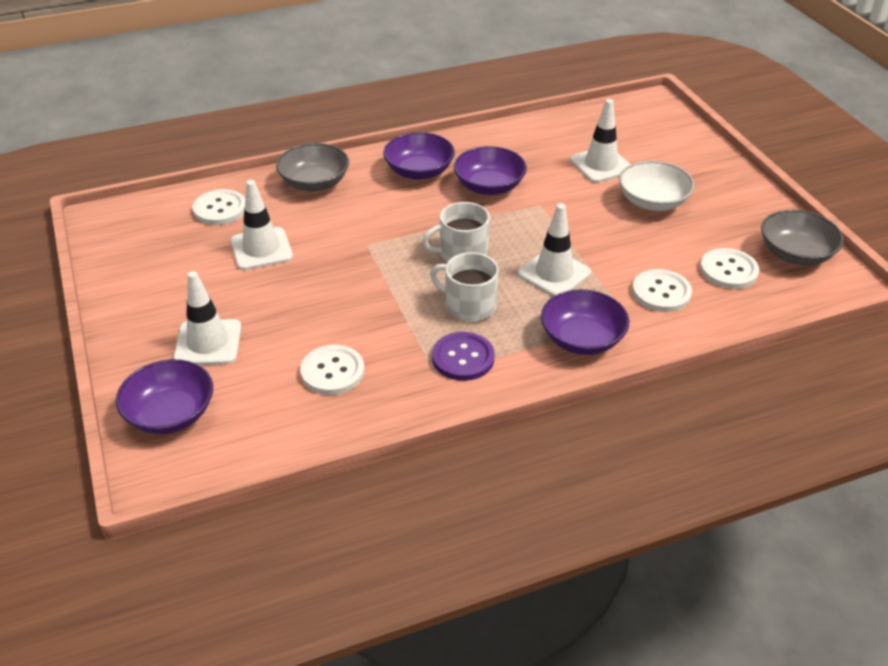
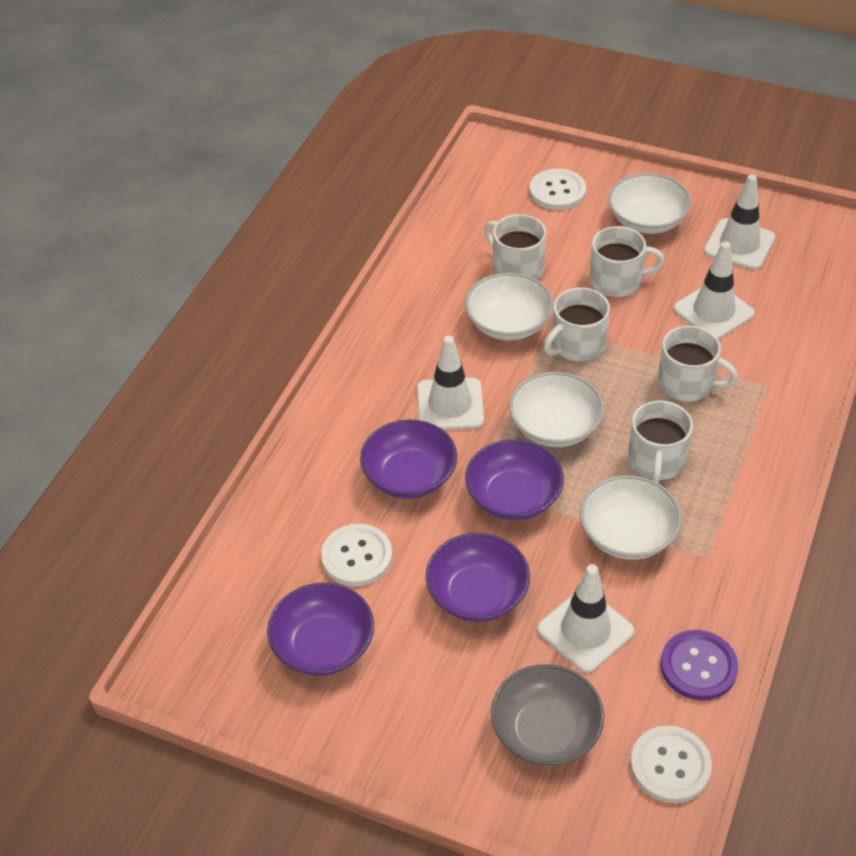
grey bowl: 2 -> 1
white bowl: 1 -> 4
white button: 4 -> 3
white mug: 2 -> 5

